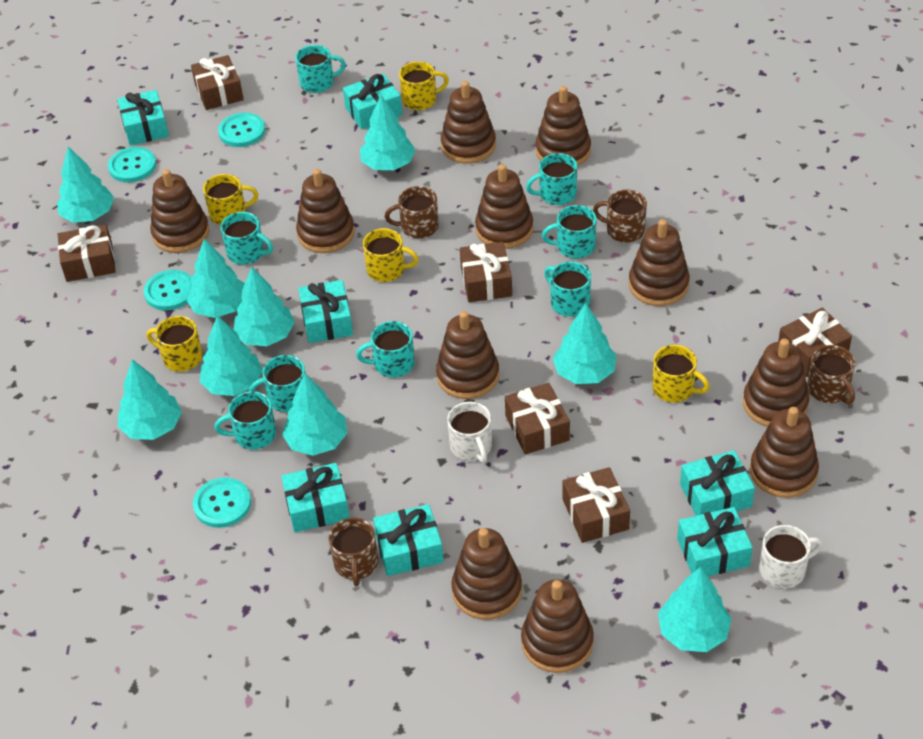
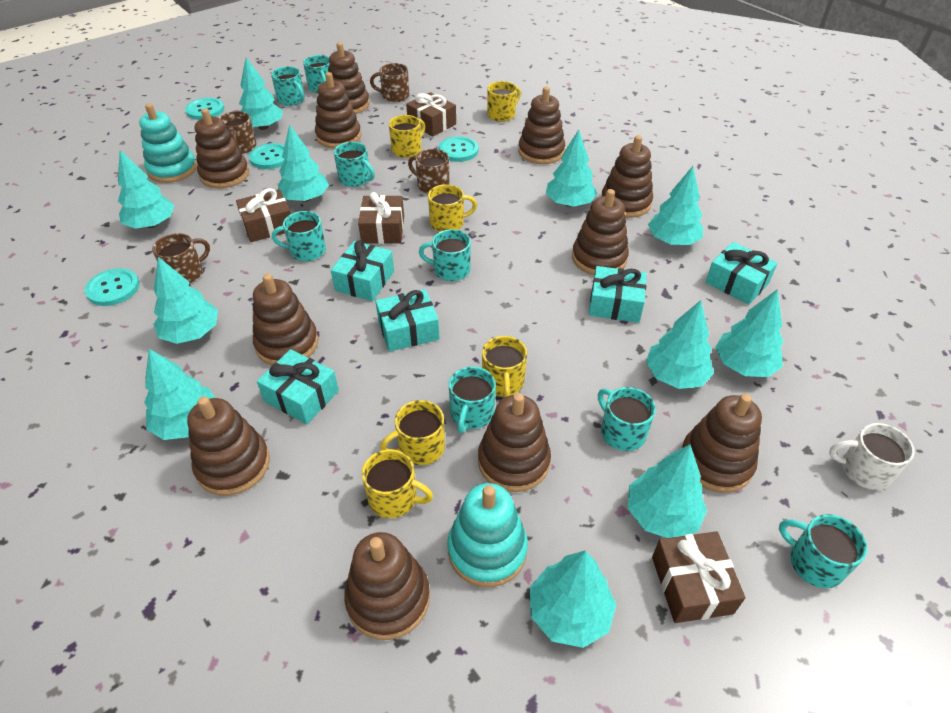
brown gift: 6 -> 4
turquoise gift: 7 -> 5
turquoise stacking toy: 0 -> 2
turquoise tree: 9 -> 11
white mug: 2 -> 1
yellow mug: 5 -> 6

